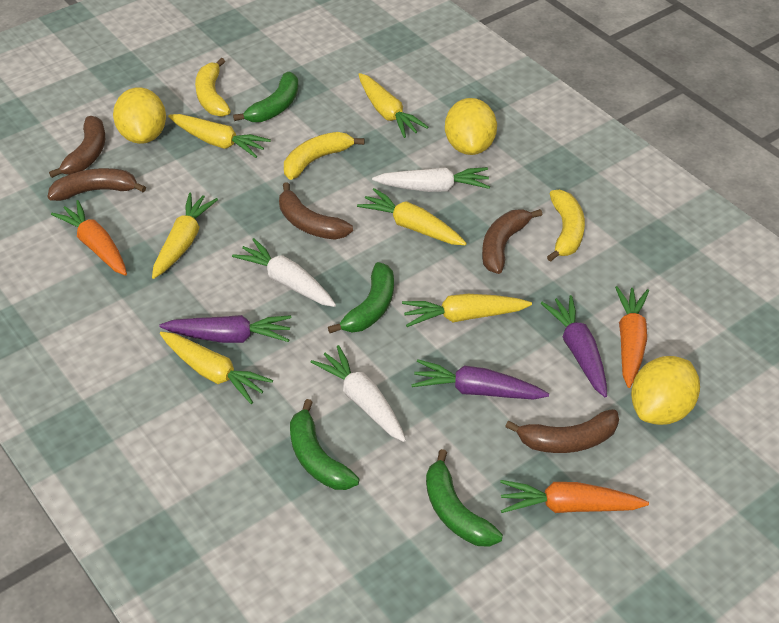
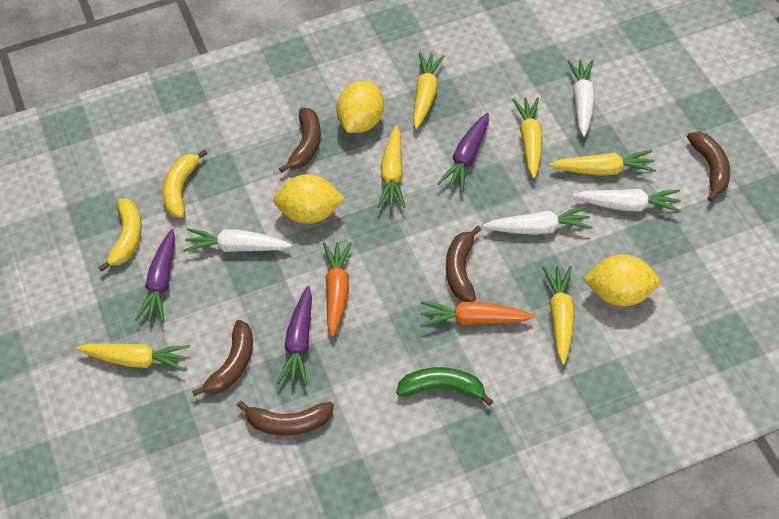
green banana: 4 -> 1
orange carrot: 3 -> 2
white carrot: 3 -> 4
yellow banana: 3 -> 2

